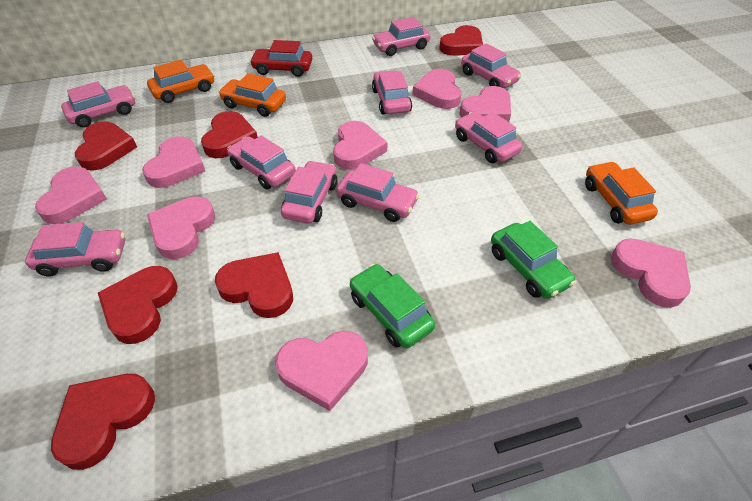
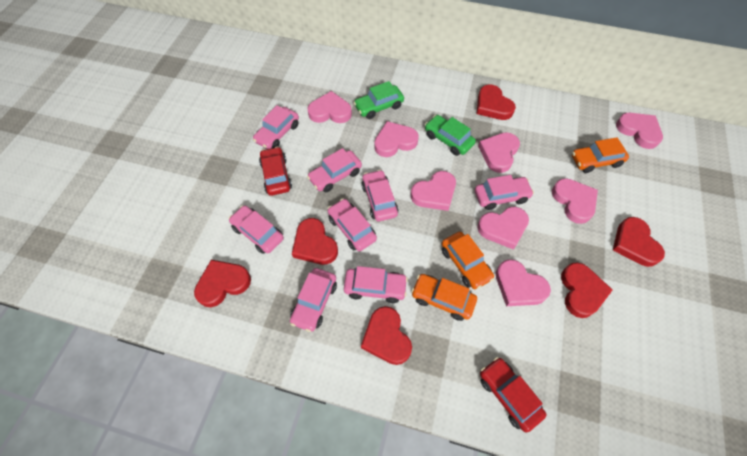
pink car: 9 -> 8
red car: 1 -> 2

